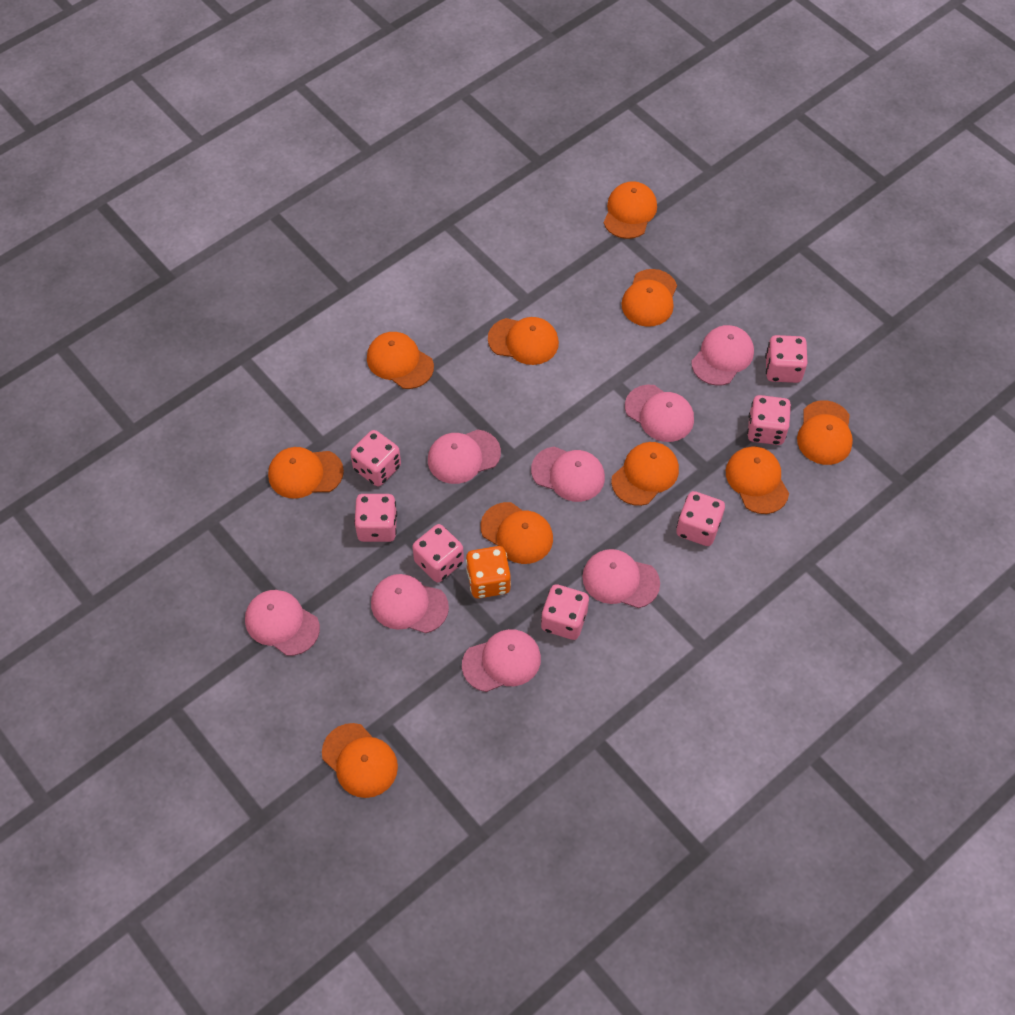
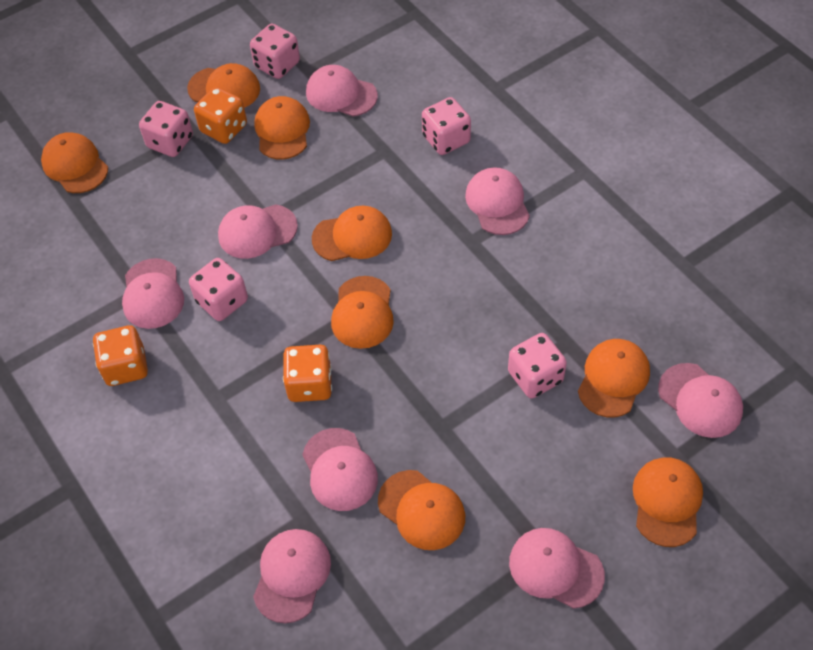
orange cap: 10 -> 8
orange dice: 1 -> 3
pink dice: 7 -> 5

